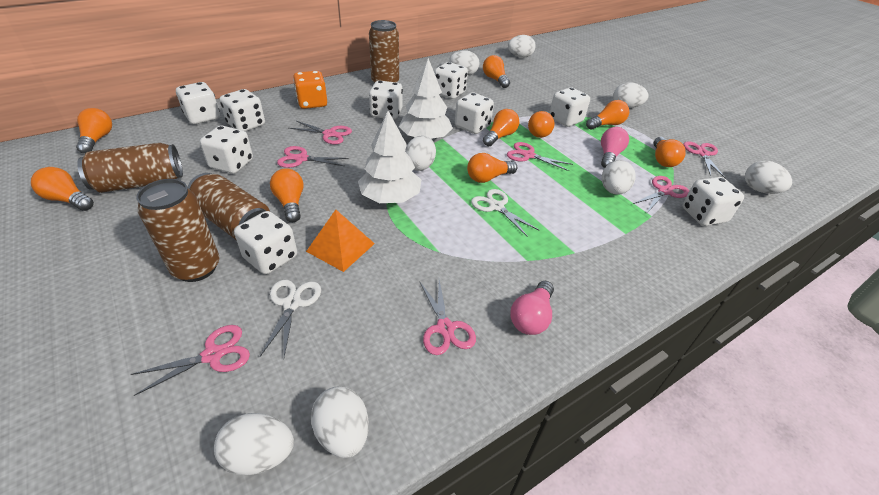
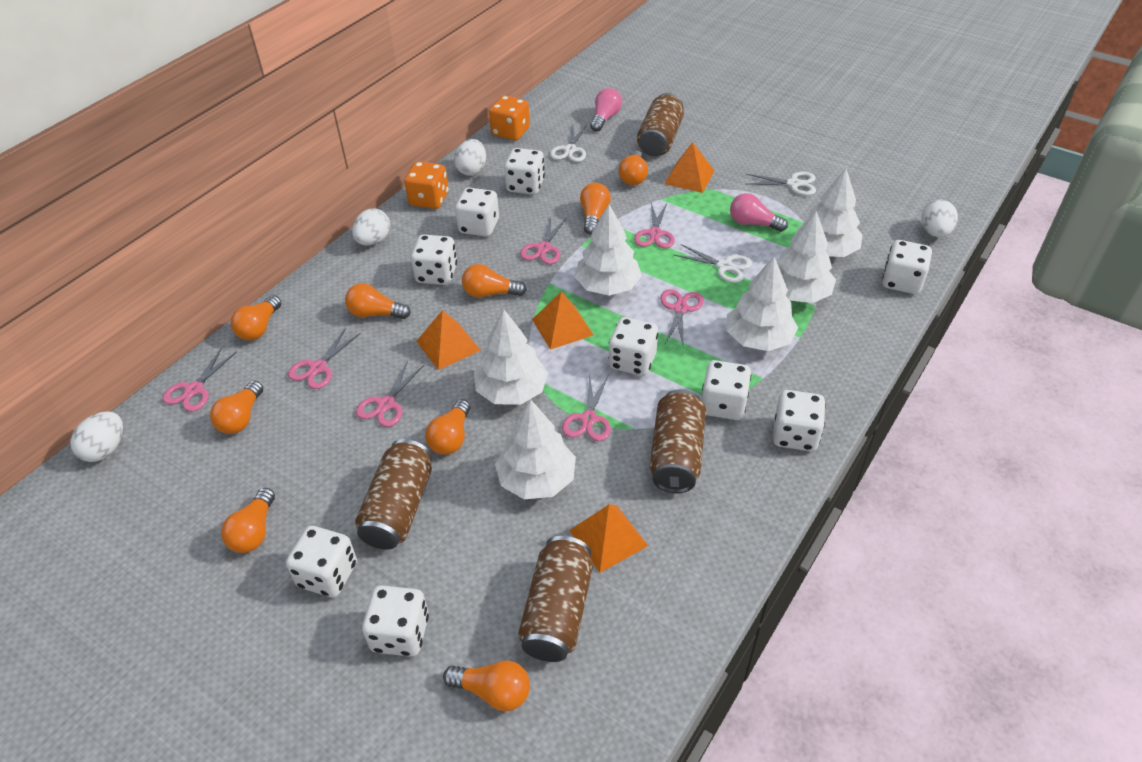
orange dice: 1 -> 2
orange pyramid: 1 -> 4
white egg: 8 -> 4
white scissors: 2 -> 3
white tree: 2 -> 6

